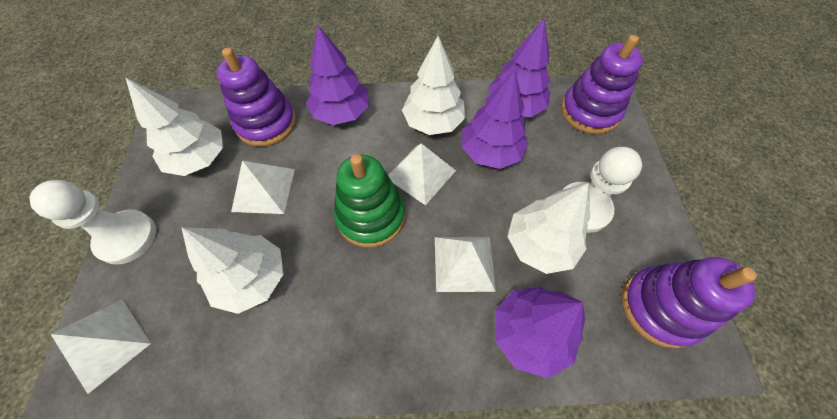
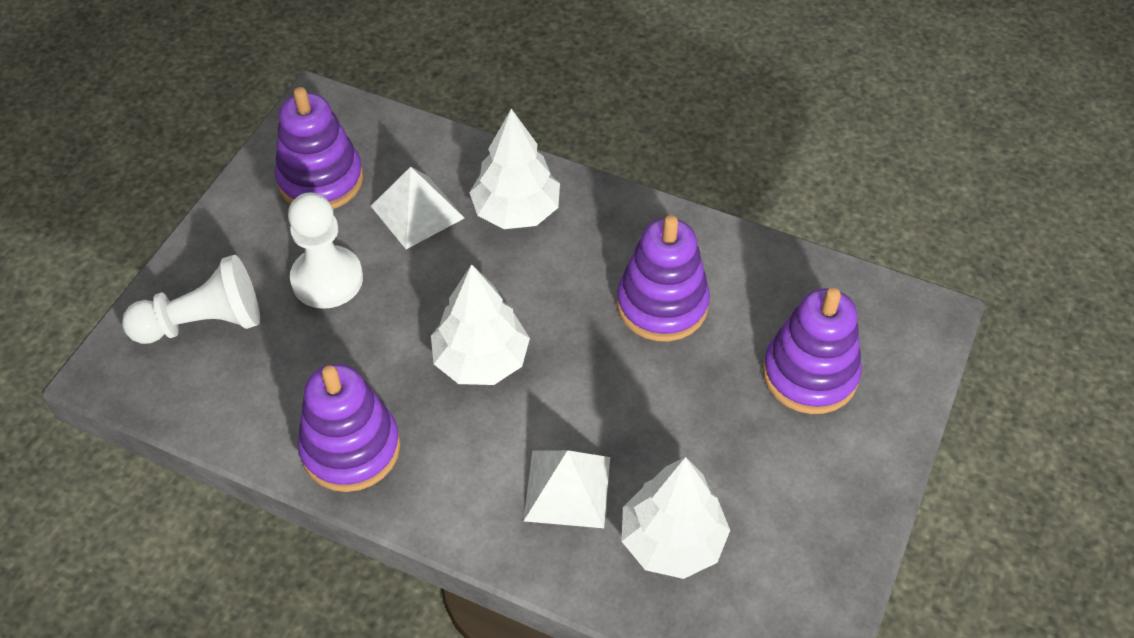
green stacking toy: 1 -> 0
purple stacking toy: 3 -> 4
purple tree: 4 -> 0
white pyramid: 4 -> 2
white tree: 4 -> 3

